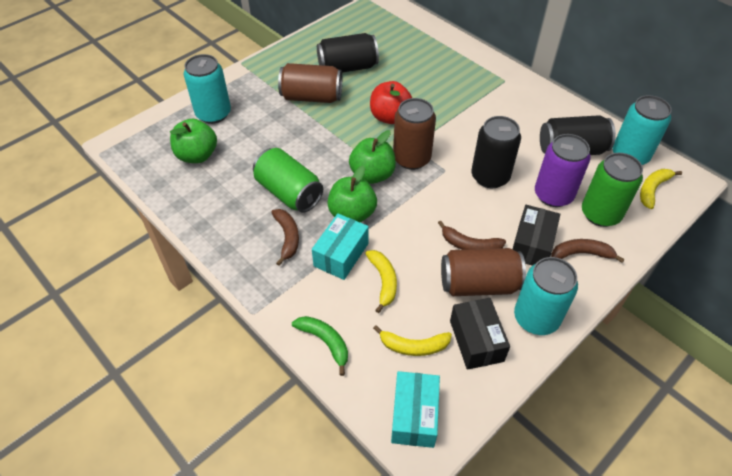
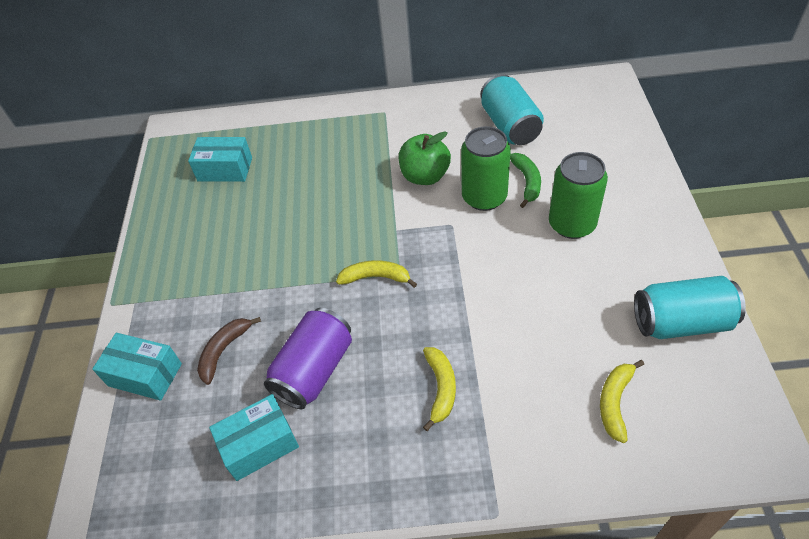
black box: 2 -> 0
black can: 3 -> 0
brown banana: 3 -> 1
brown can: 3 -> 0
green apple: 3 -> 1
red apple: 1 -> 0
turquoise box: 2 -> 3
turquoise can: 3 -> 2

